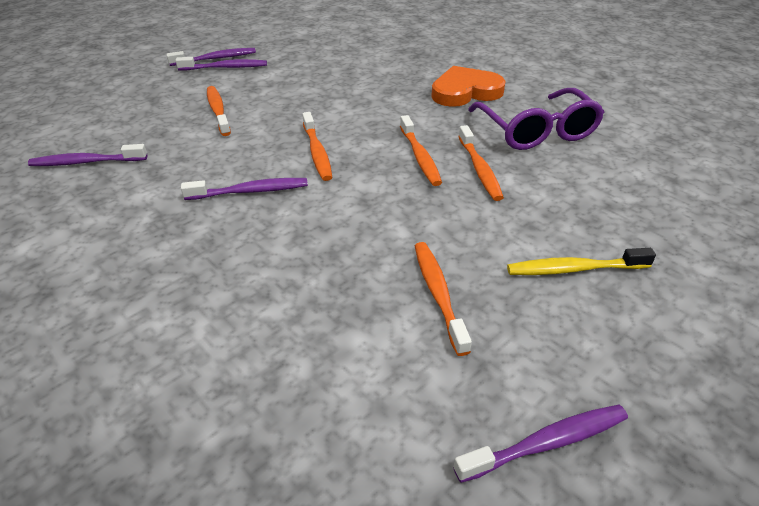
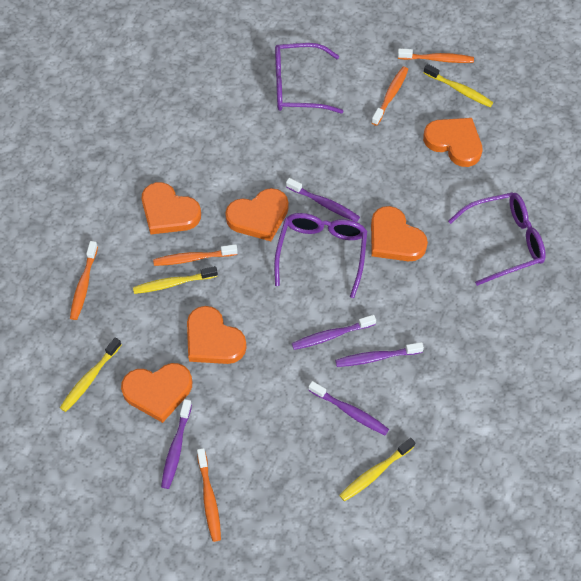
orange heart: 1 -> 6
purple glasses: 1 -> 3
yellow toothbrush: 1 -> 4

